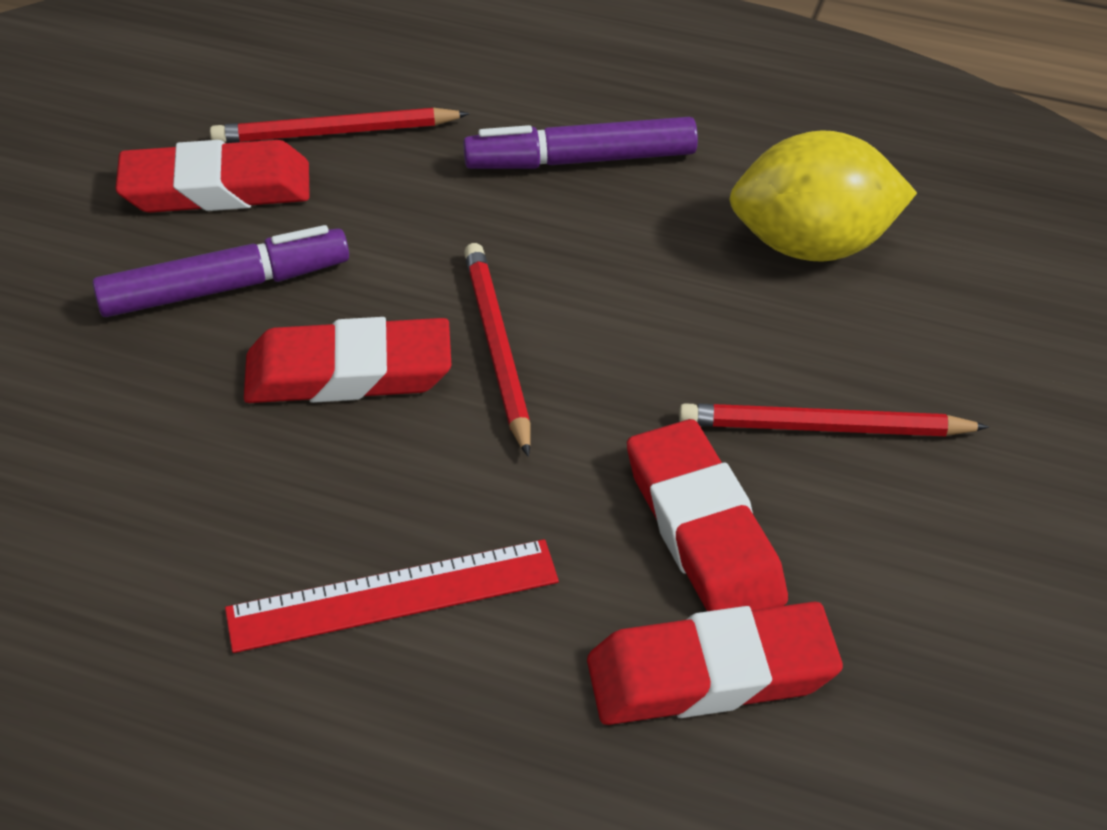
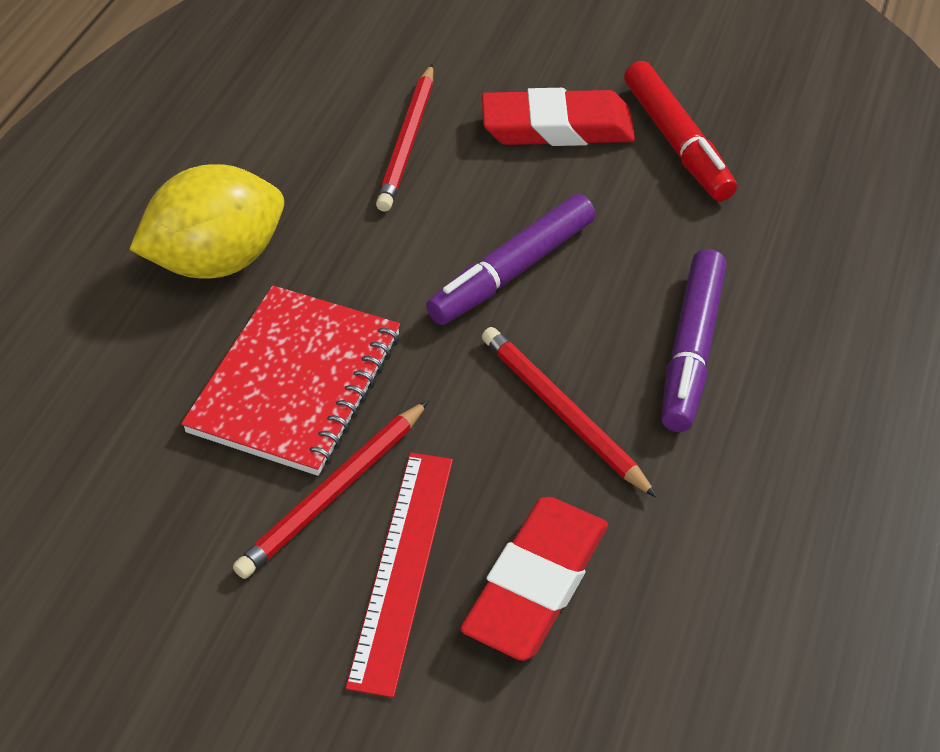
red eraser: 4 -> 2
red marker: 0 -> 1
red notebook: 0 -> 1

